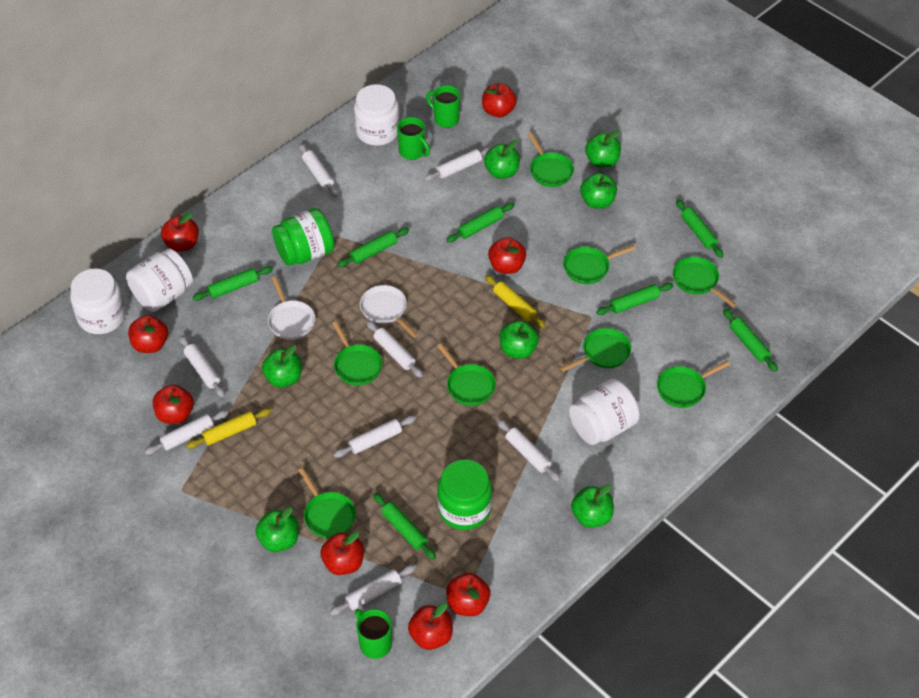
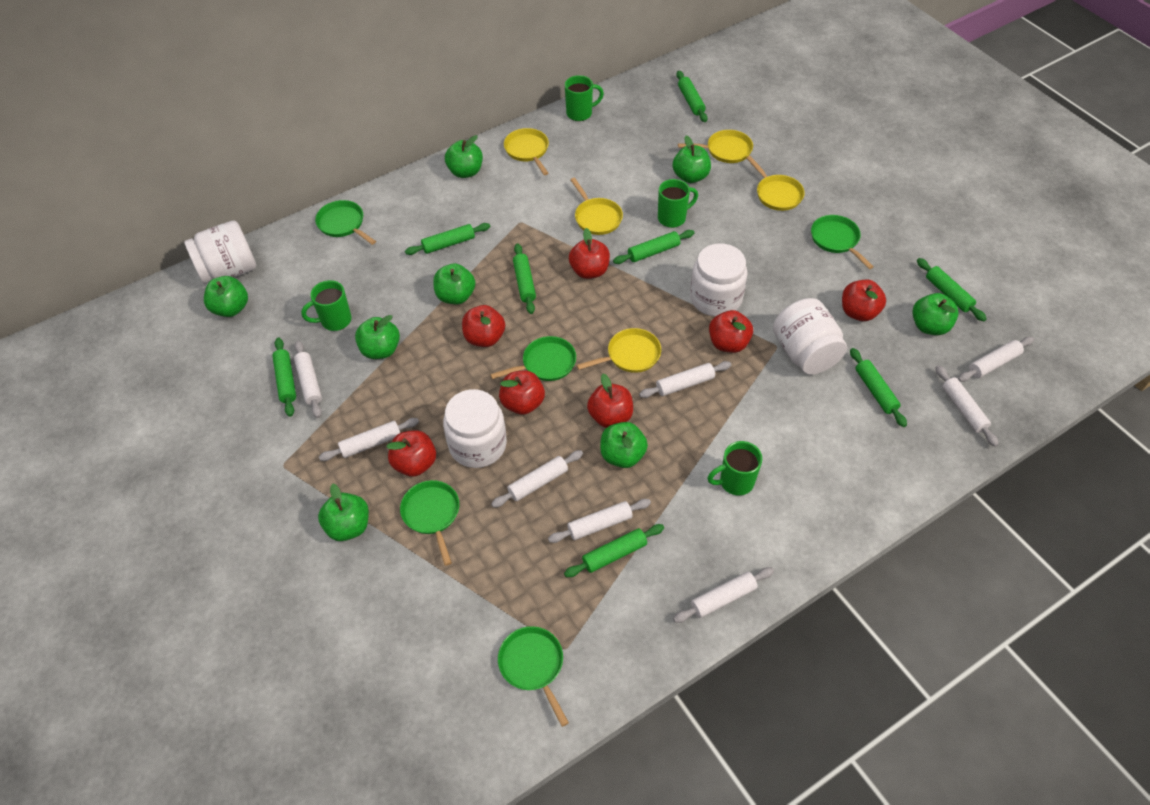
green apple: 7 -> 8
green jar: 2 -> 0
green mug: 3 -> 4
green pan: 8 -> 5
green rolling pin: 7 -> 8
red apple: 8 -> 7
white pan: 2 -> 0
yellow pan: 0 -> 5
yellow rolling pin: 2 -> 0

